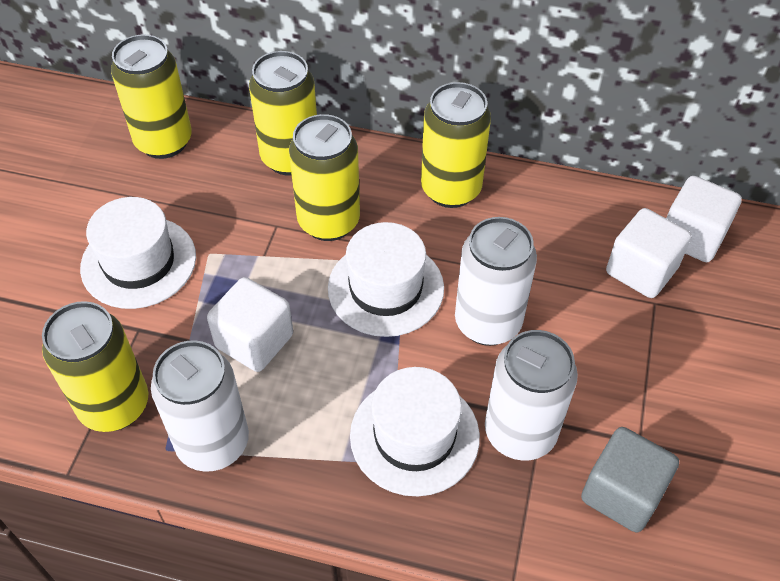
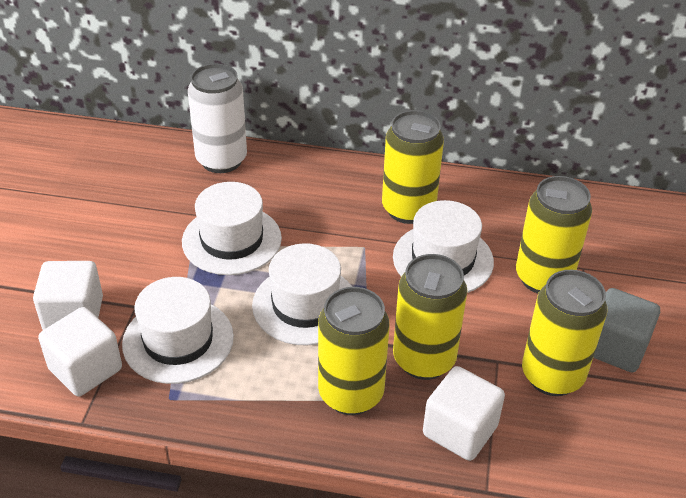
white can: 3 -> 1
white hat: 3 -> 4

